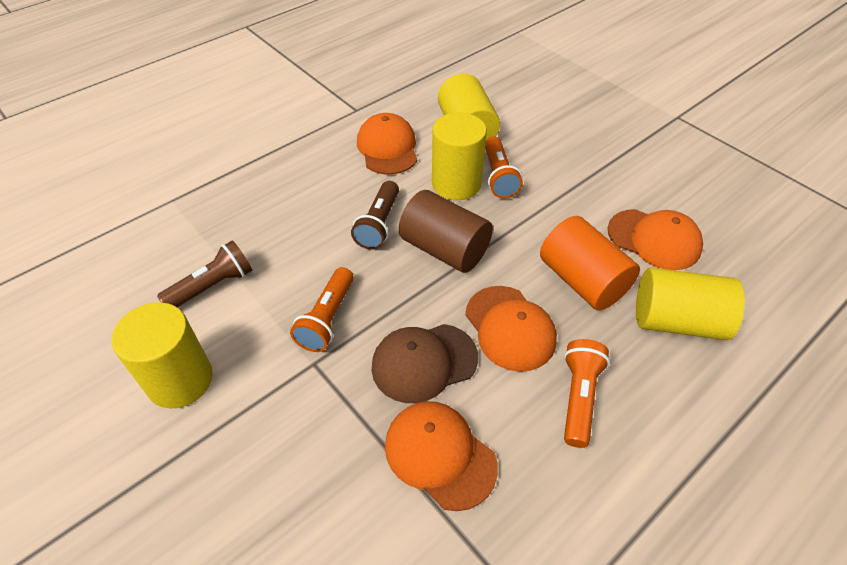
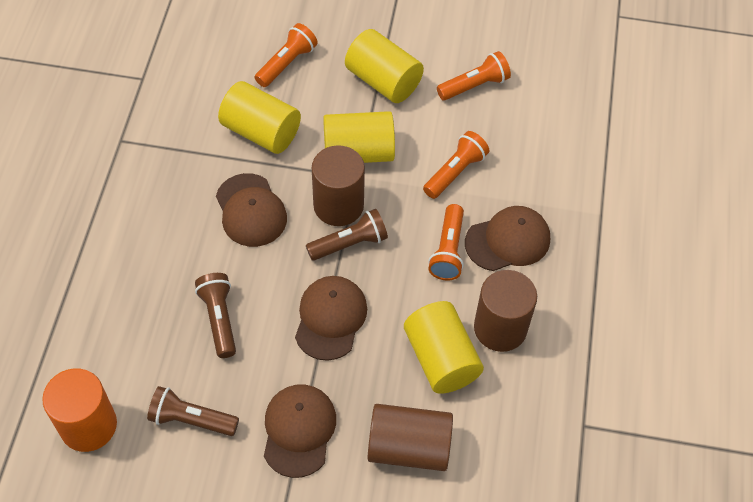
brown cap: 1 -> 4
brown cylinder: 1 -> 3
brown flashlight: 2 -> 3
orange cap: 4 -> 0
orange flashlight: 3 -> 4

